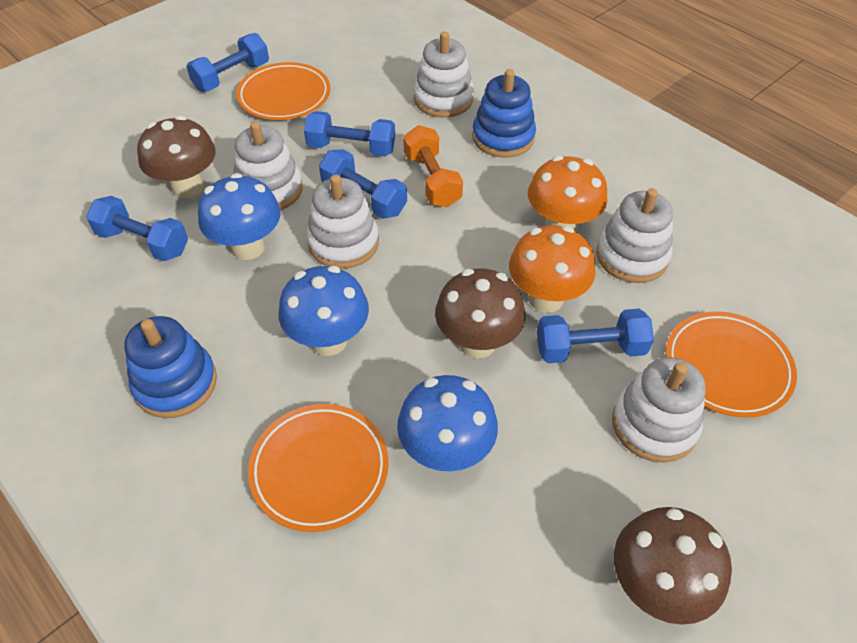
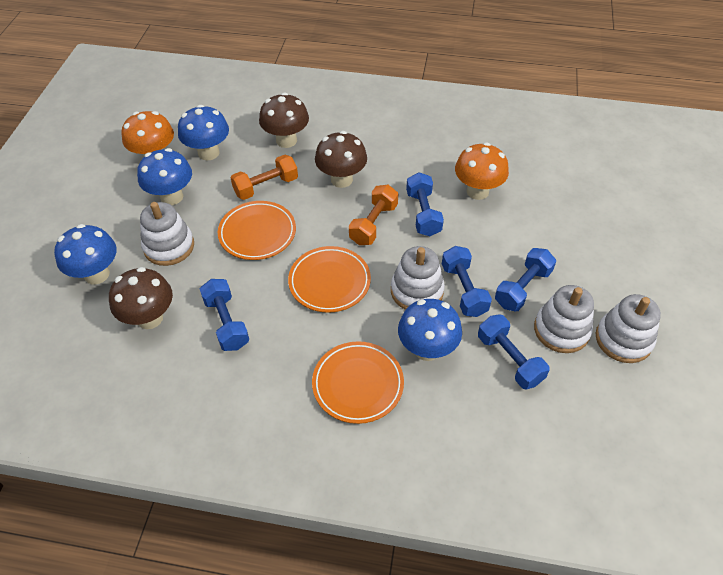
blue mushroom: 3 -> 4
blue stacking toy: 2 -> 0
orange dumbbell: 1 -> 2
white stacking toy: 5 -> 4

